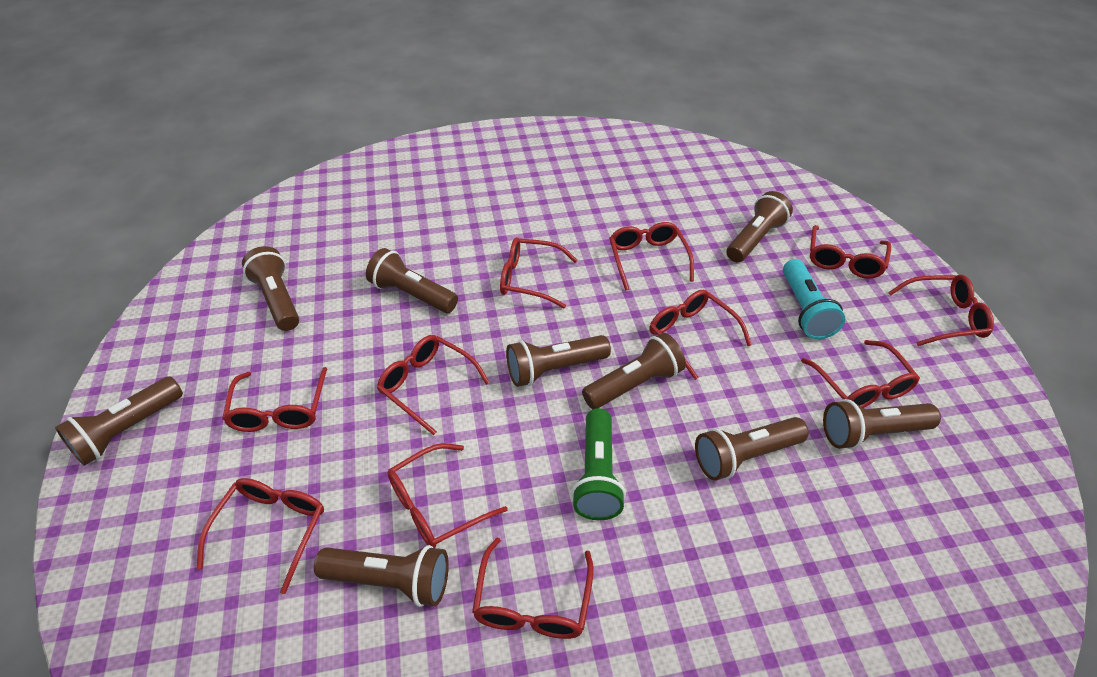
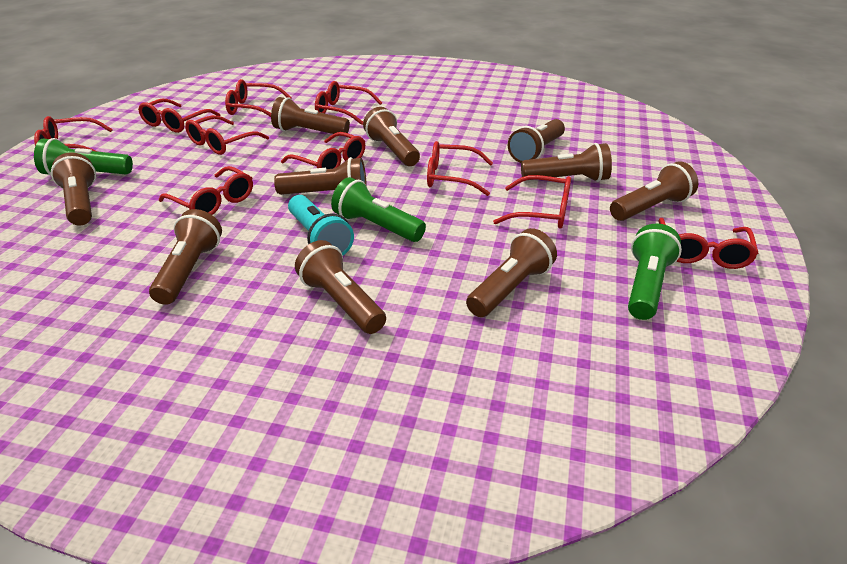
brown flashlight: 9 -> 10
green flashlight: 1 -> 3
red glasses: 11 -> 10

